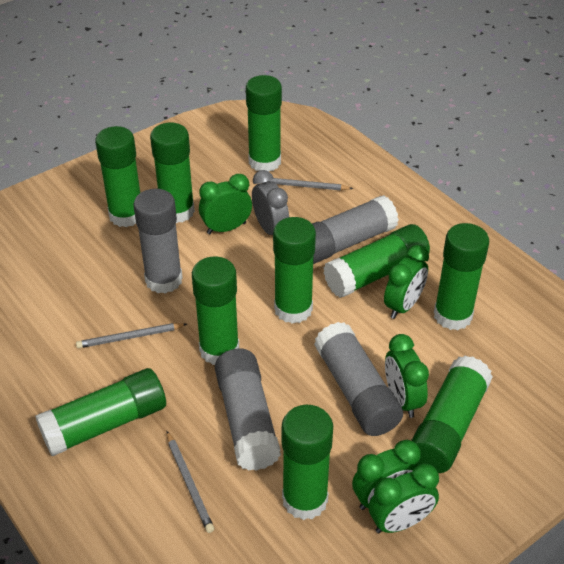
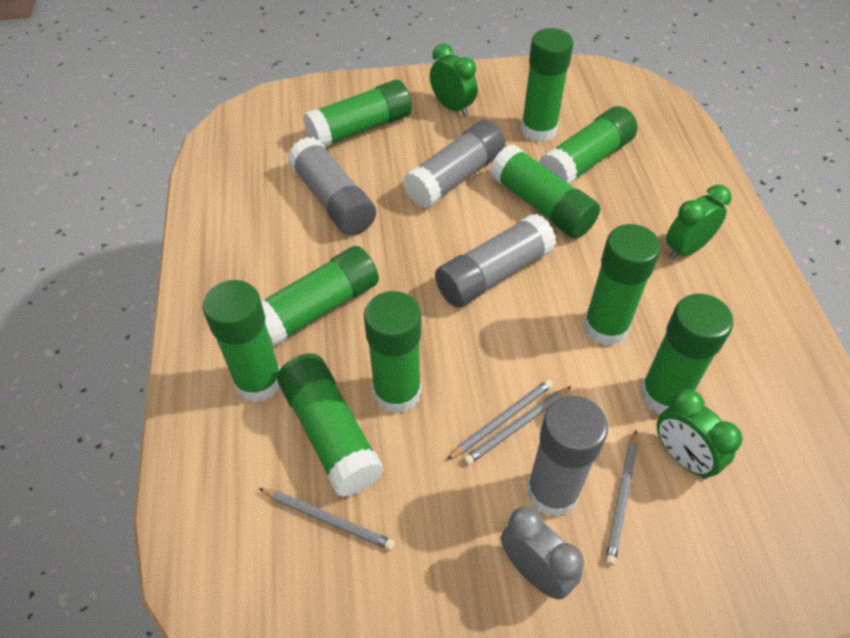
green clock: 5 -> 3
grey pencil: 3 -> 4

